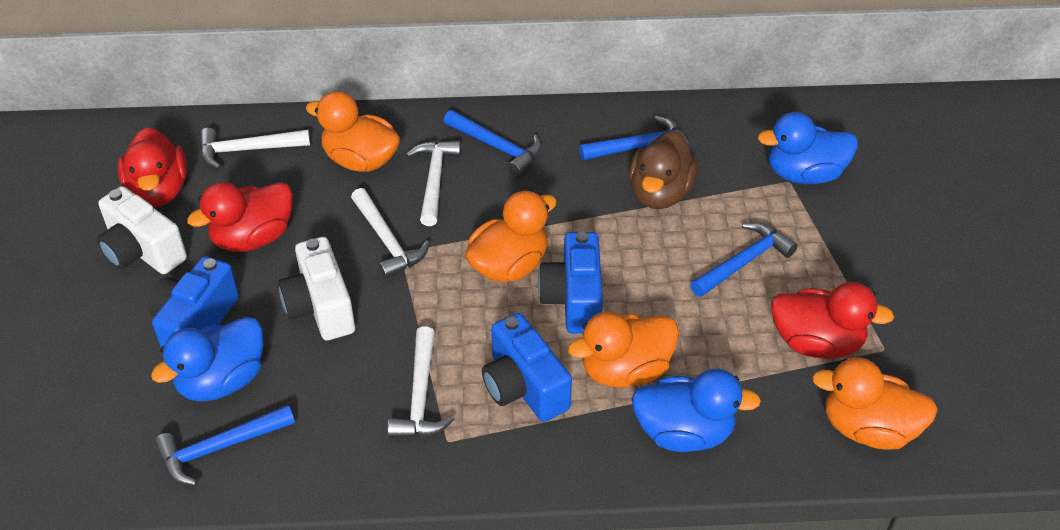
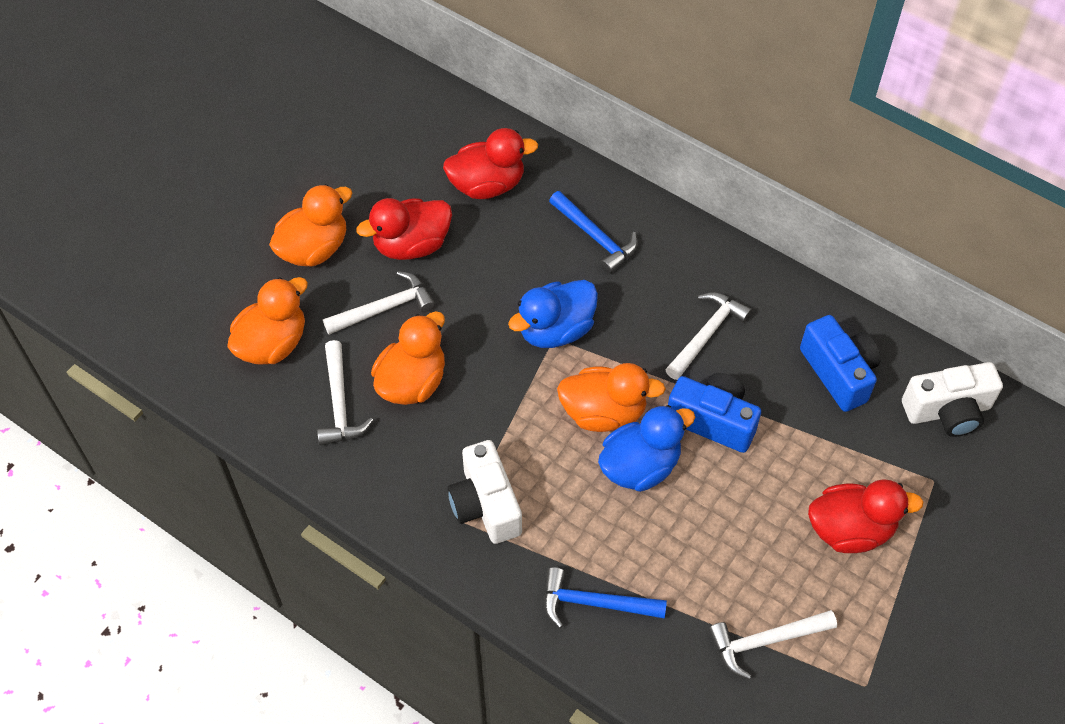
blue camera: 3 -> 2
blue duck: 3 -> 2
blue hammer: 4 -> 2
brown duck: 1 -> 0

